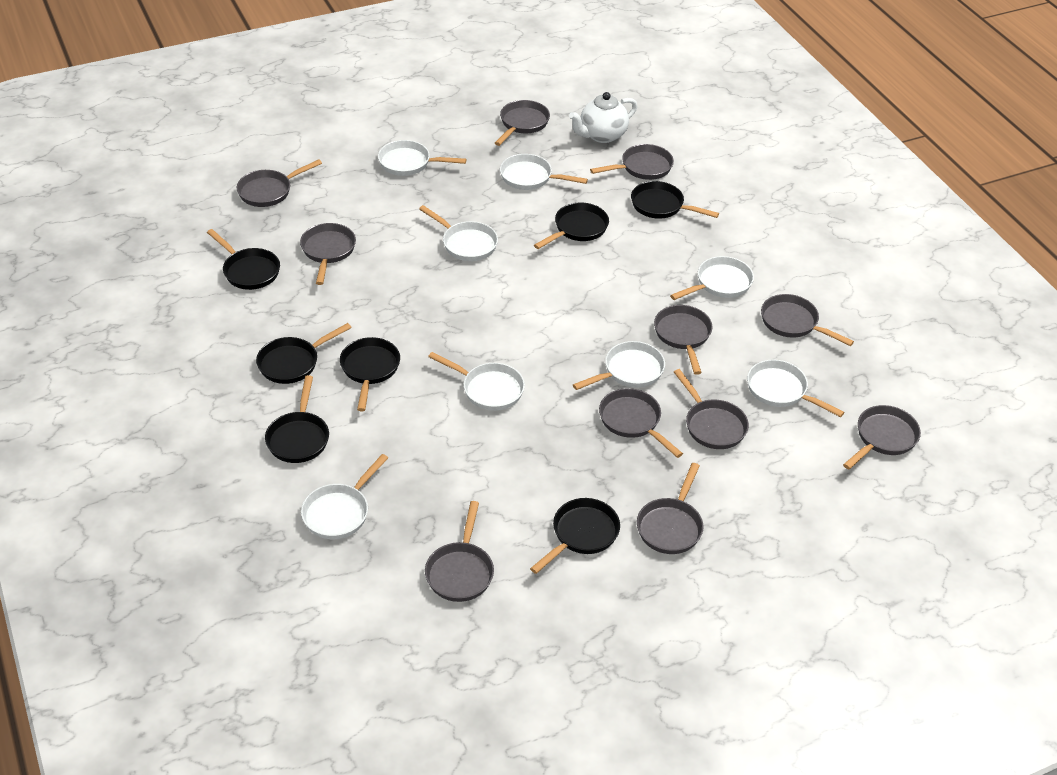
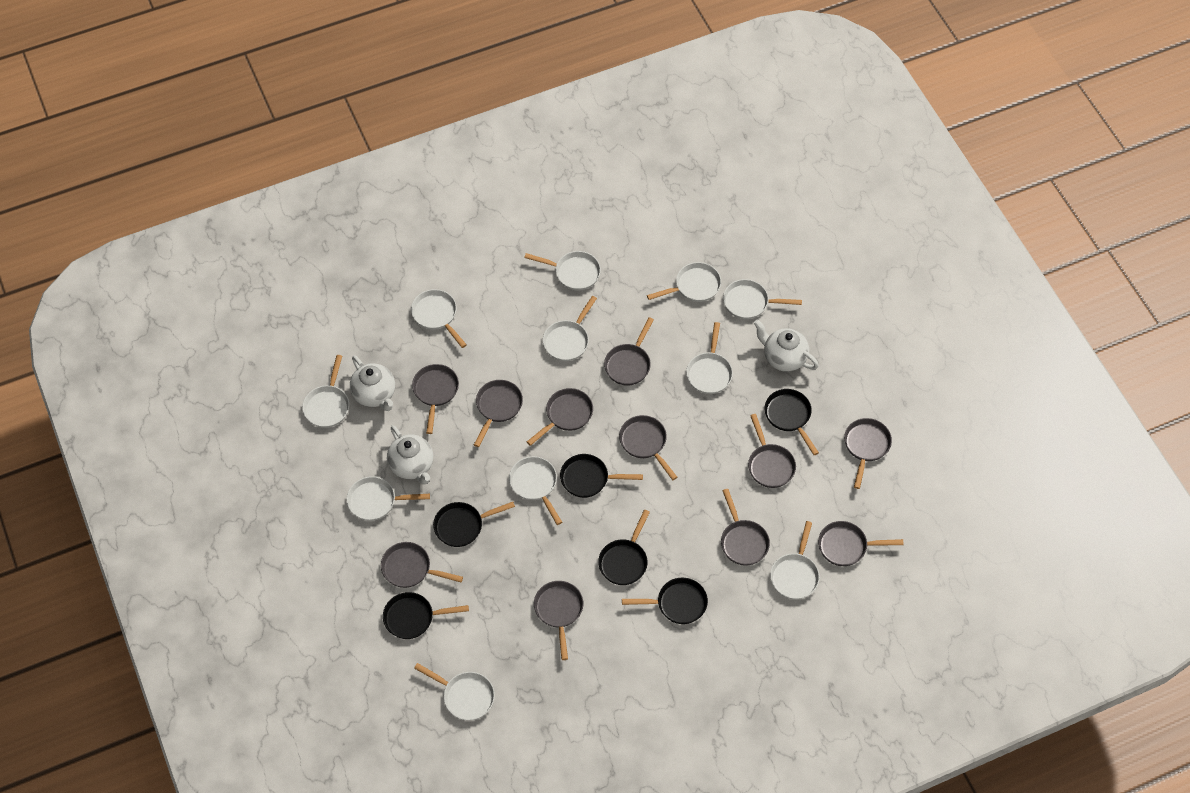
black pan: 7 -> 6
white pan: 8 -> 11
white teapot: 1 -> 3

